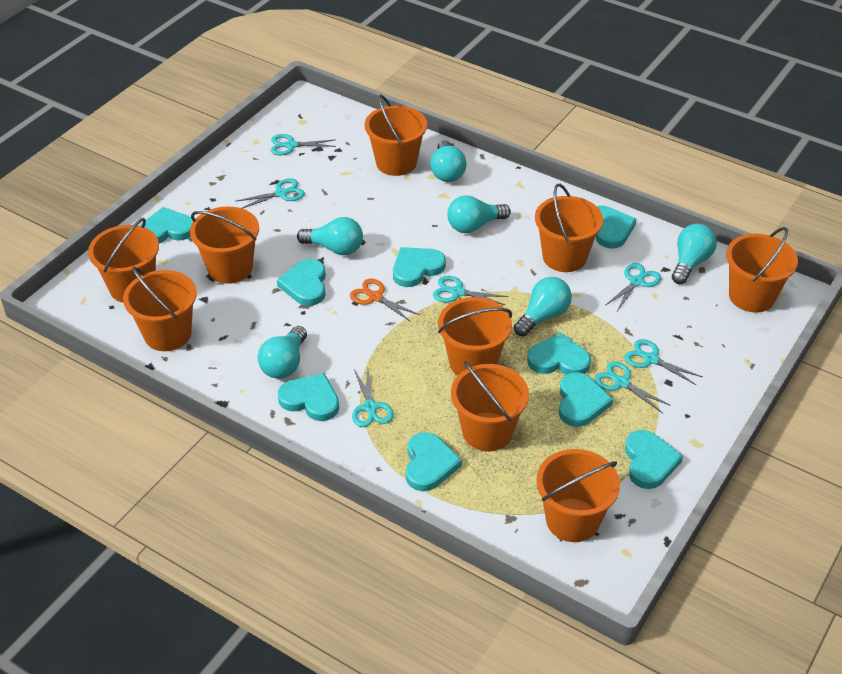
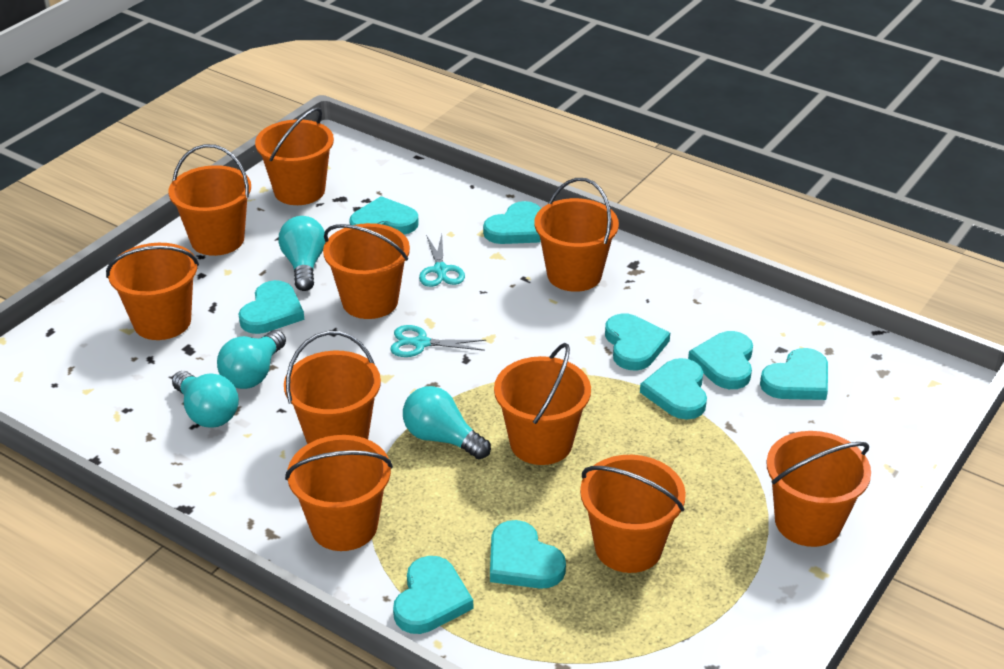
orange bucket: 9 -> 10
orange scissors: 1 -> 0
turquoise light bulb: 6 -> 4
turquoise scissors: 7 -> 2

